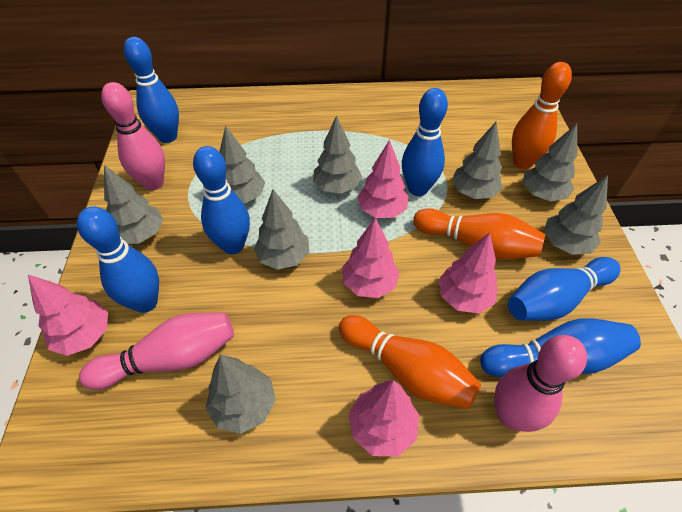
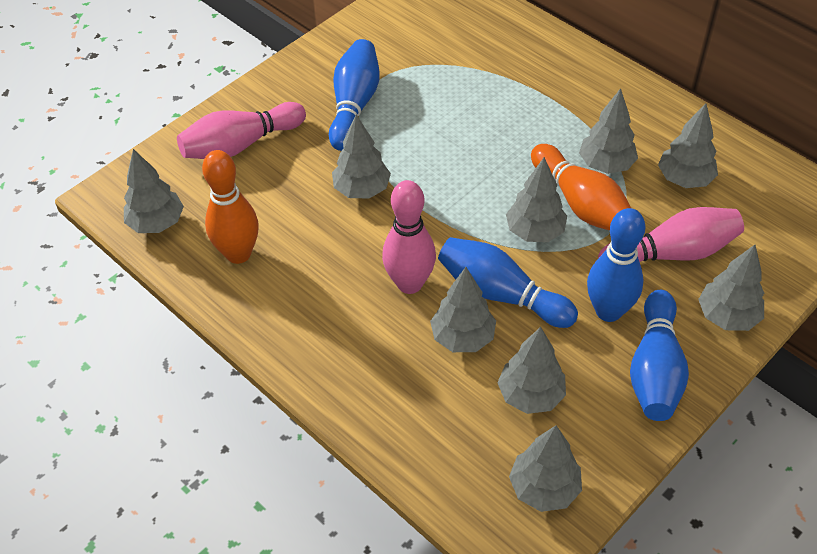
blue bowling pin: 6 -> 4
grey tree: 8 -> 9
orange bowling pin: 3 -> 2
pink tree: 5 -> 0

